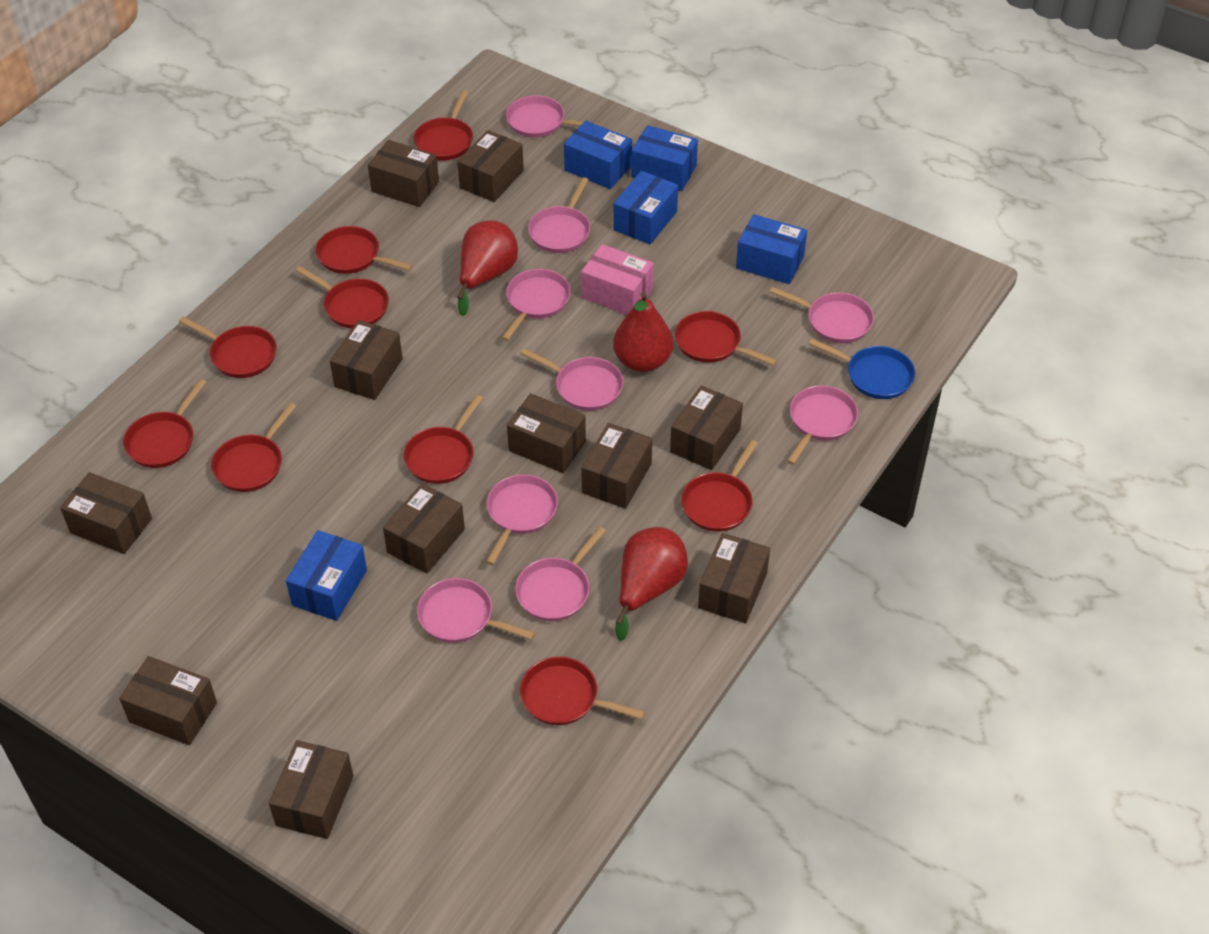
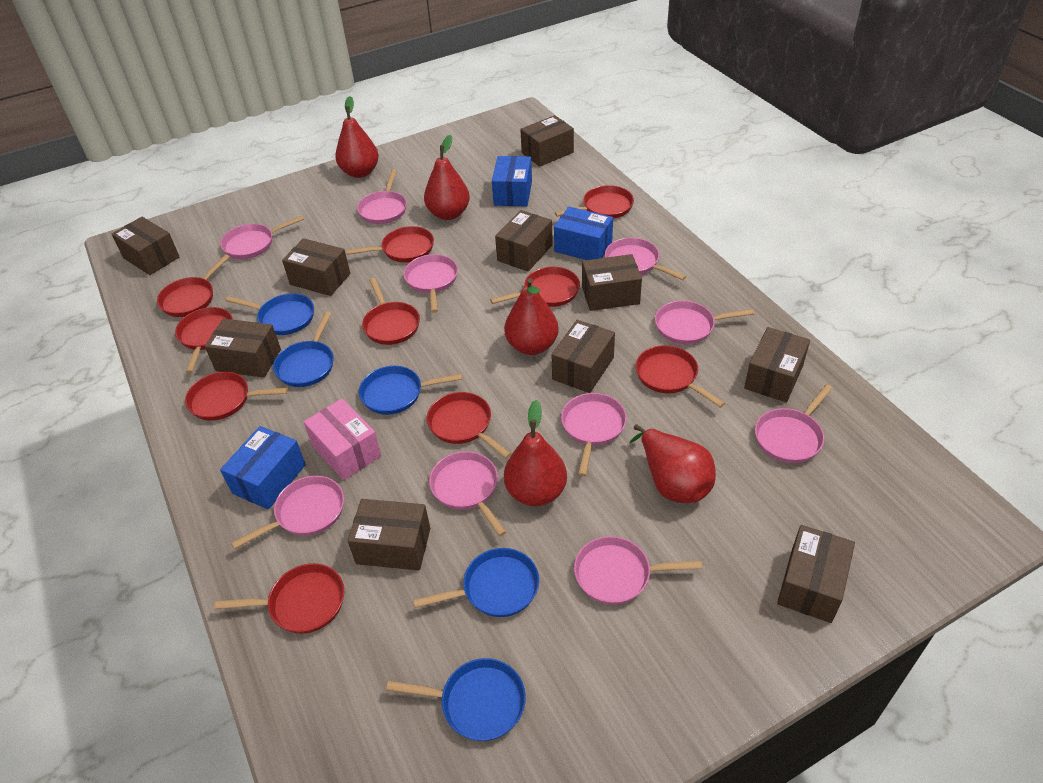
blue box: 5 -> 3
blue pan: 1 -> 5
brown box: 11 -> 10
pink pan: 9 -> 10
red pear: 3 -> 5

